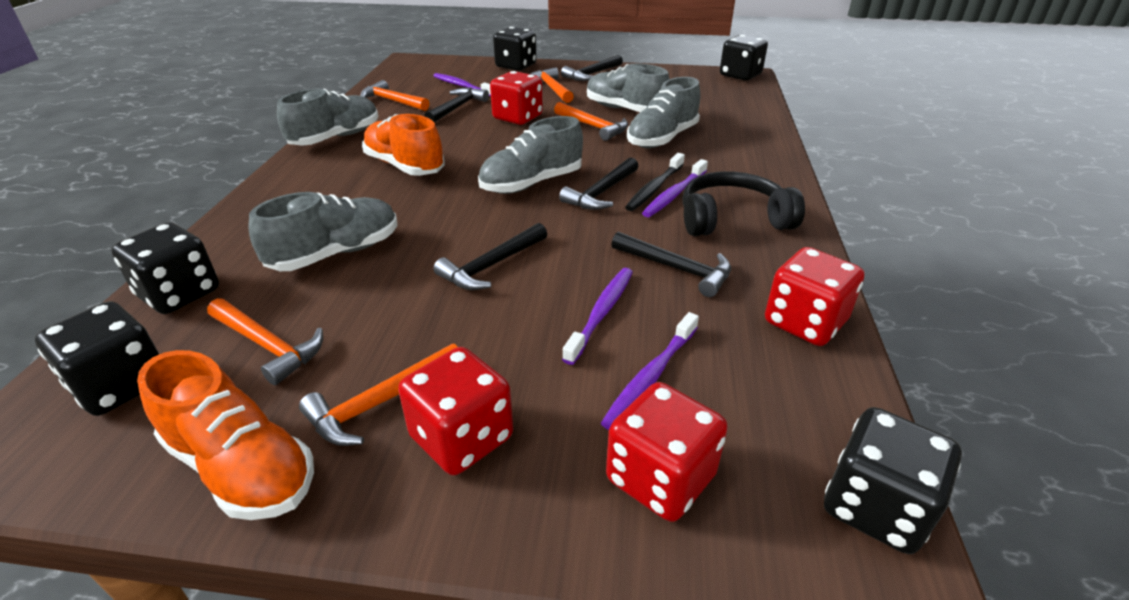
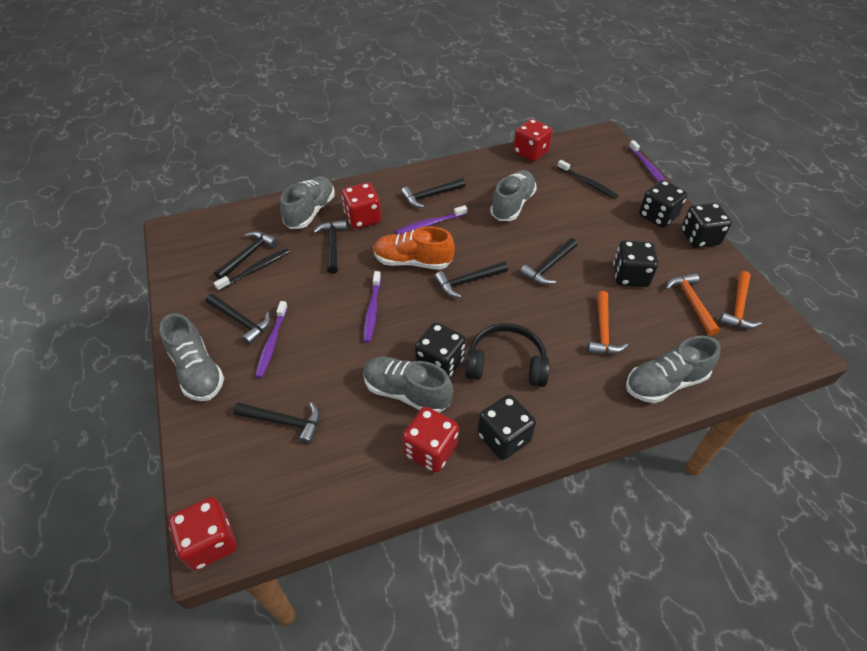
black hammer: 5 -> 7
black toothbrush: 1 -> 2
orange hammer: 5 -> 3
orange shoe: 2 -> 1

